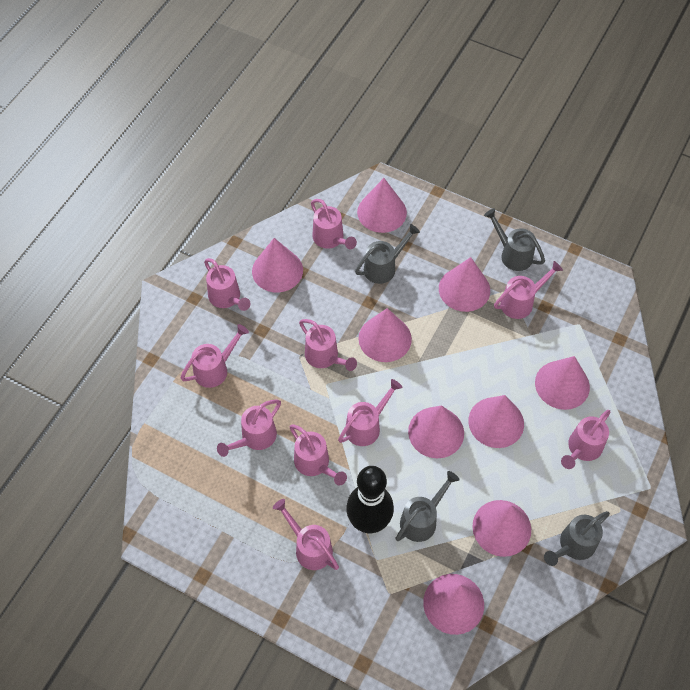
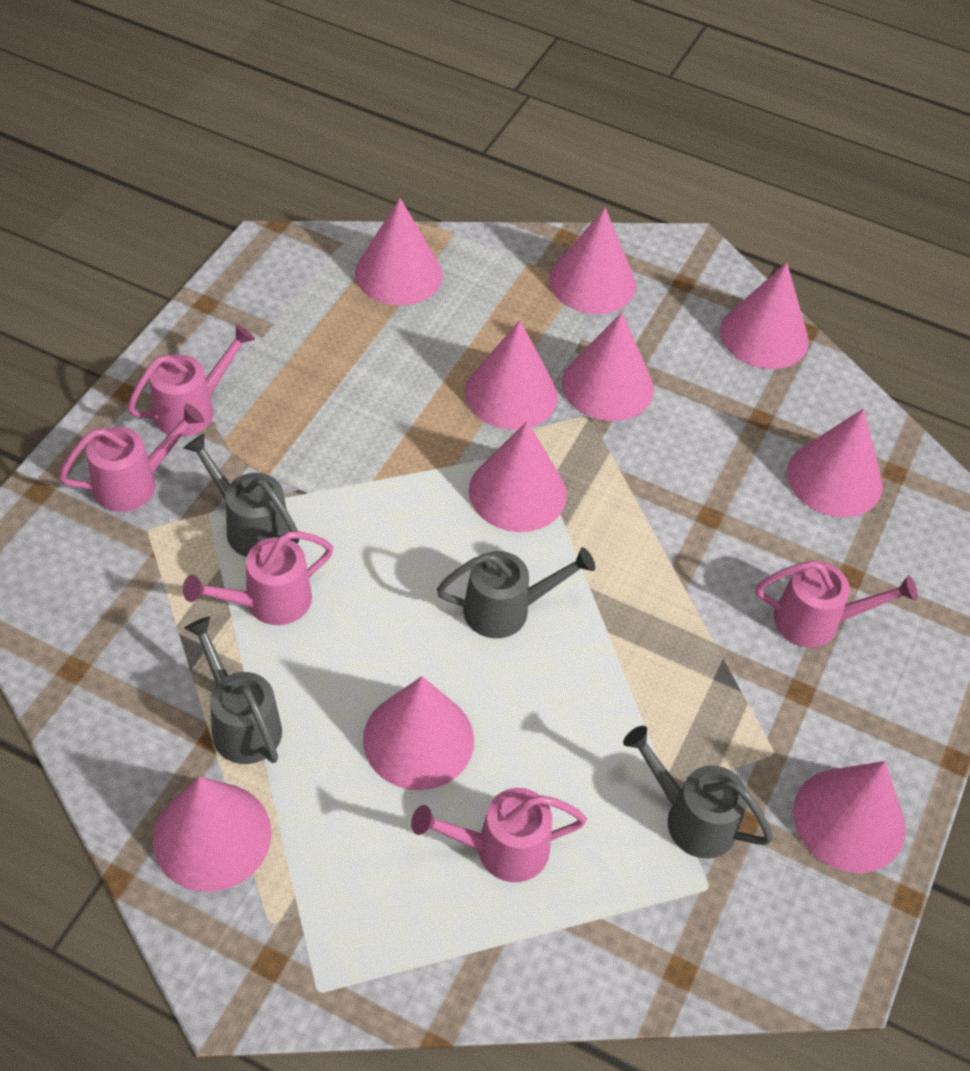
black bowling pin: 1 -> 0
pink cone: 9 -> 10
pink watering can: 10 -> 5

